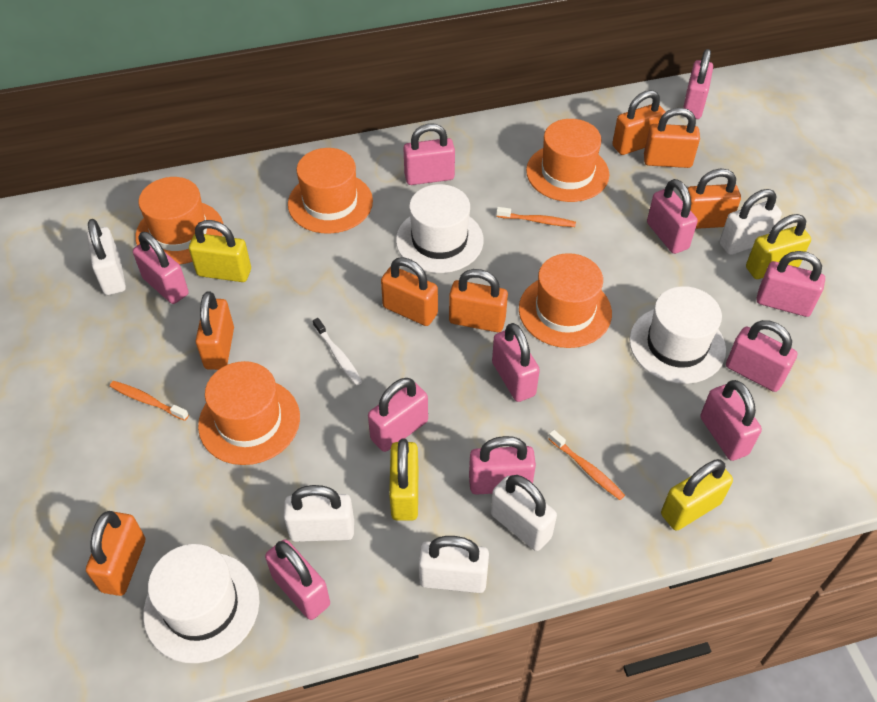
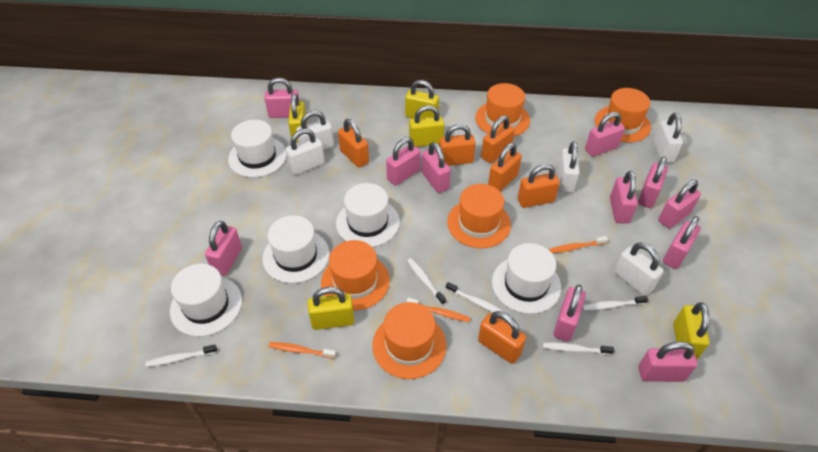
orange padlock: 7 -> 6
white hat: 3 -> 5
white toothbrush: 1 -> 5
yellow padlock: 4 -> 5

